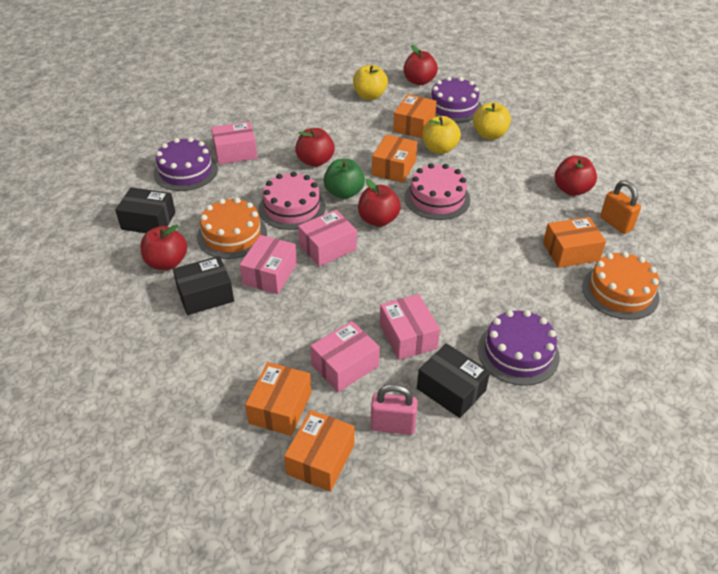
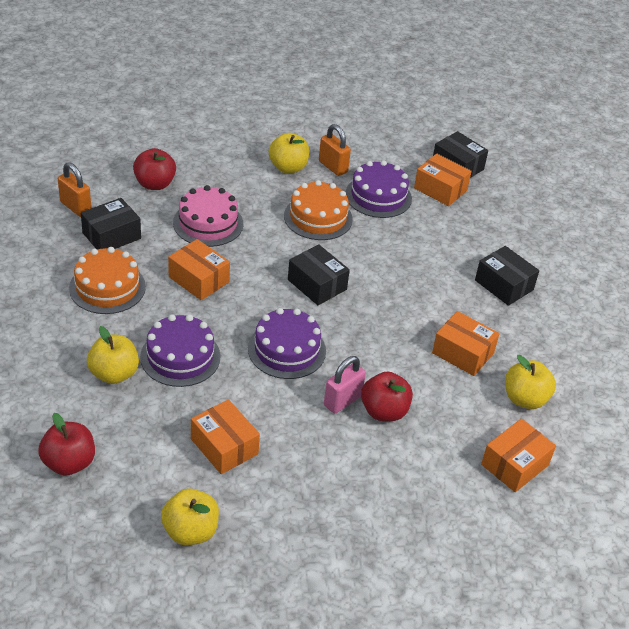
black box: 3 -> 4
green apple: 1 -> 0
orange padlock: 1 -> 2
pink box: 5 -> 0
pink cake: 2 -> 1
red apple: 5 -> 3
yellow apple: 3 -> 4

